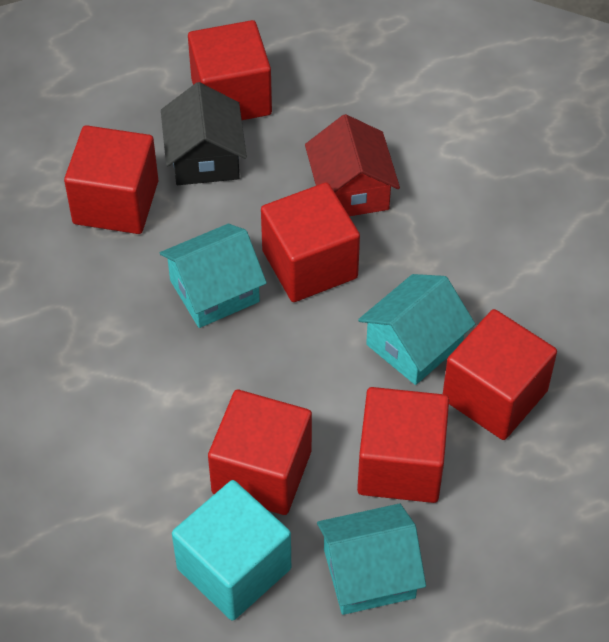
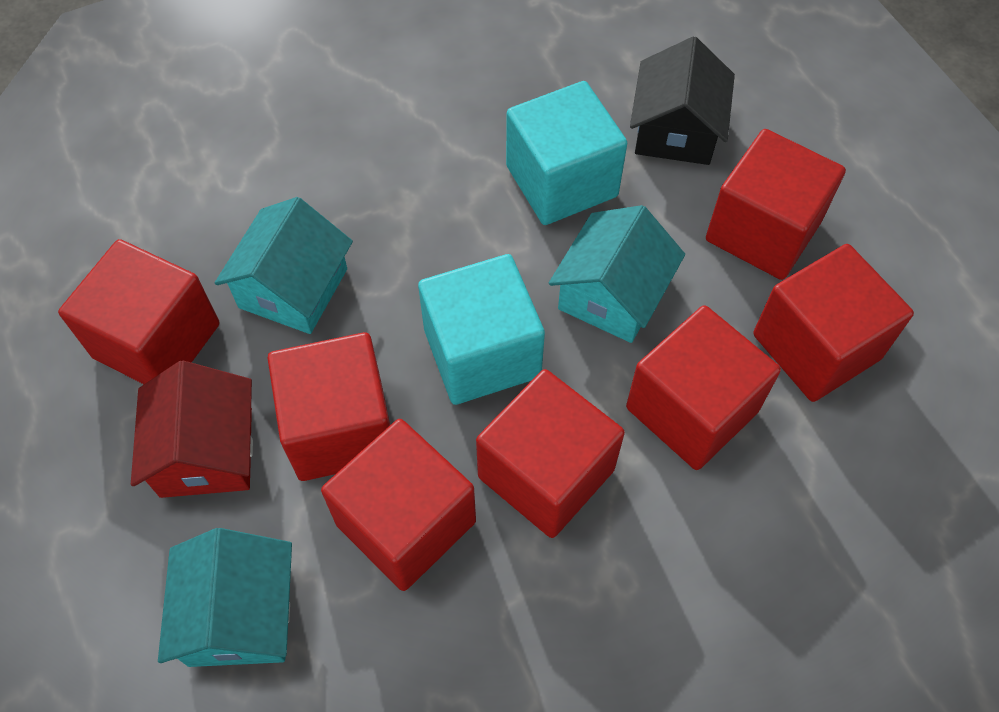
red cube: 6 -> 7
turquoise cube: 1 -> 2

